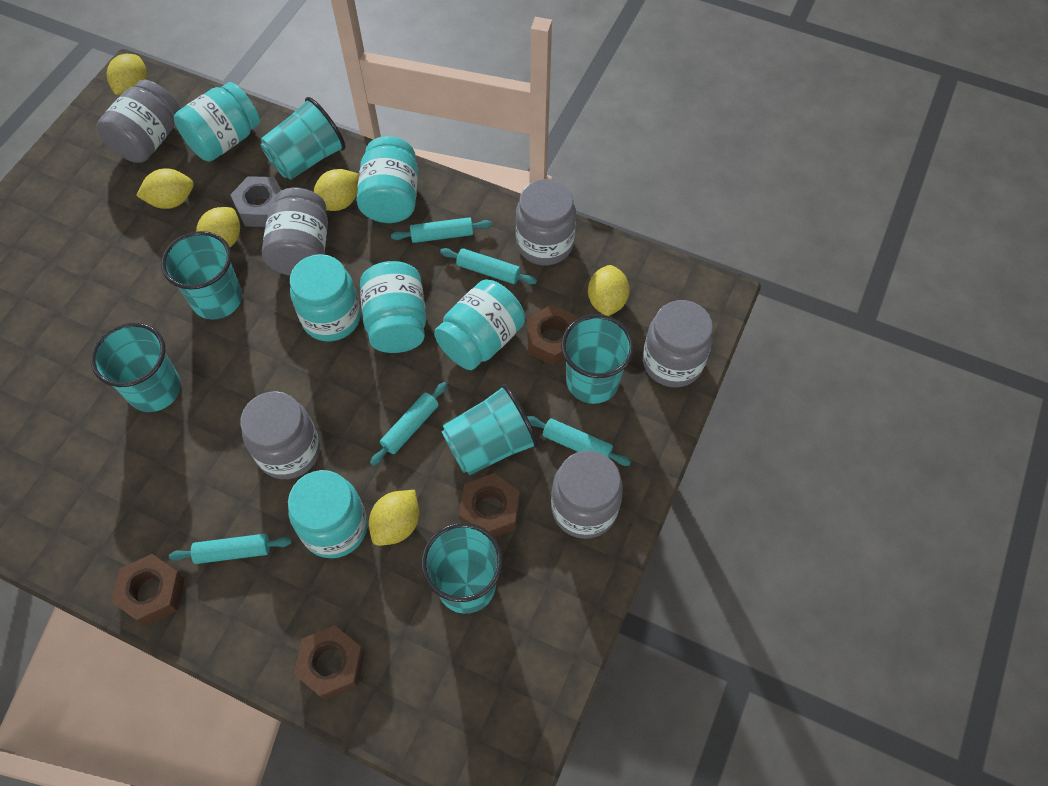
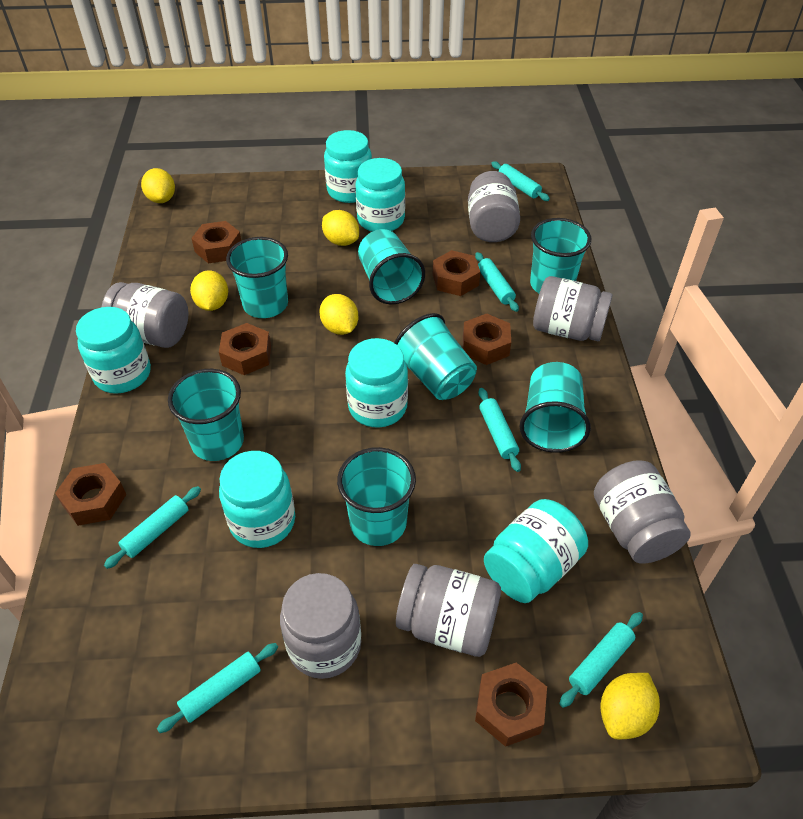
brown nut: 4 -> 6
grey nut: 1 -> 0
turquoise cup: 6 -> 7
turquoise rolling pin: 5 -> 6
yellow lemon: 6 -> 5

